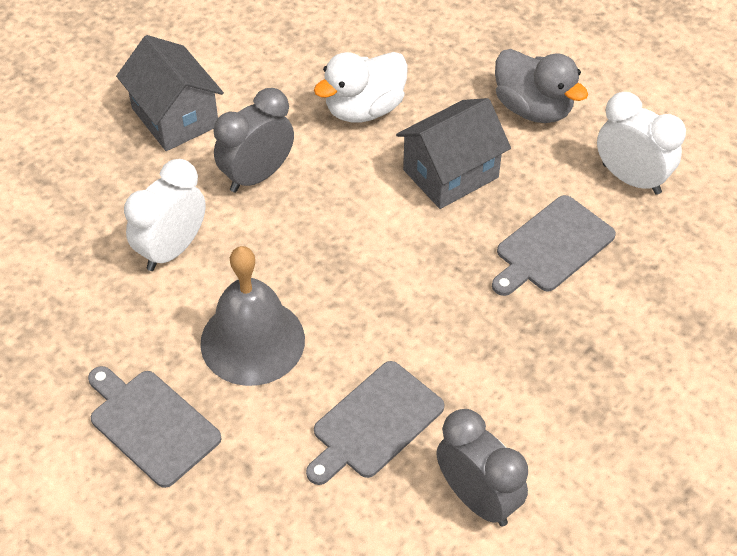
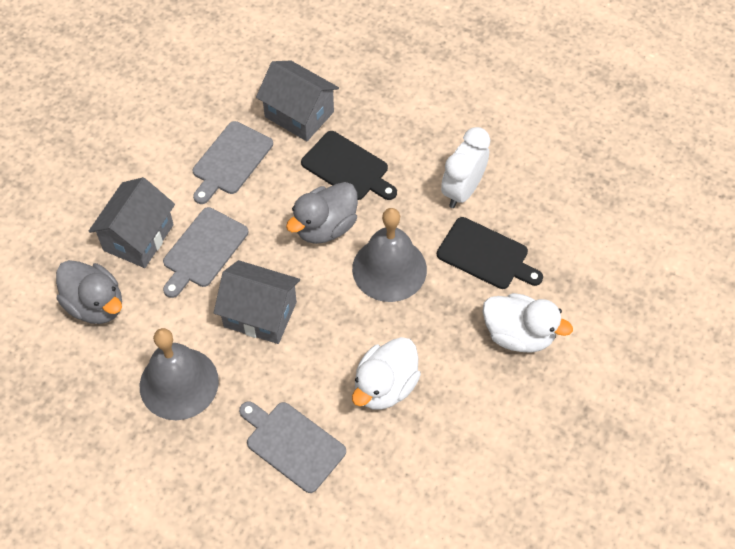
black cutting board: 0 -> 2
grey bell: 1 -> 2
grey clock: 2 -> 0
grey duck: 1 -> 2
grey house: 2 -> 3
white clock: 2 -> 1
white duck: 1 -> 2

